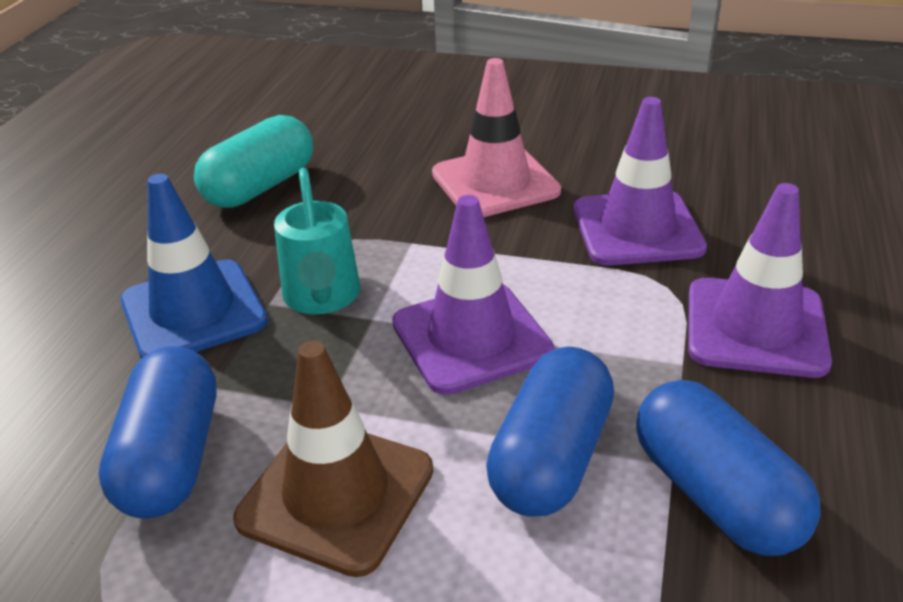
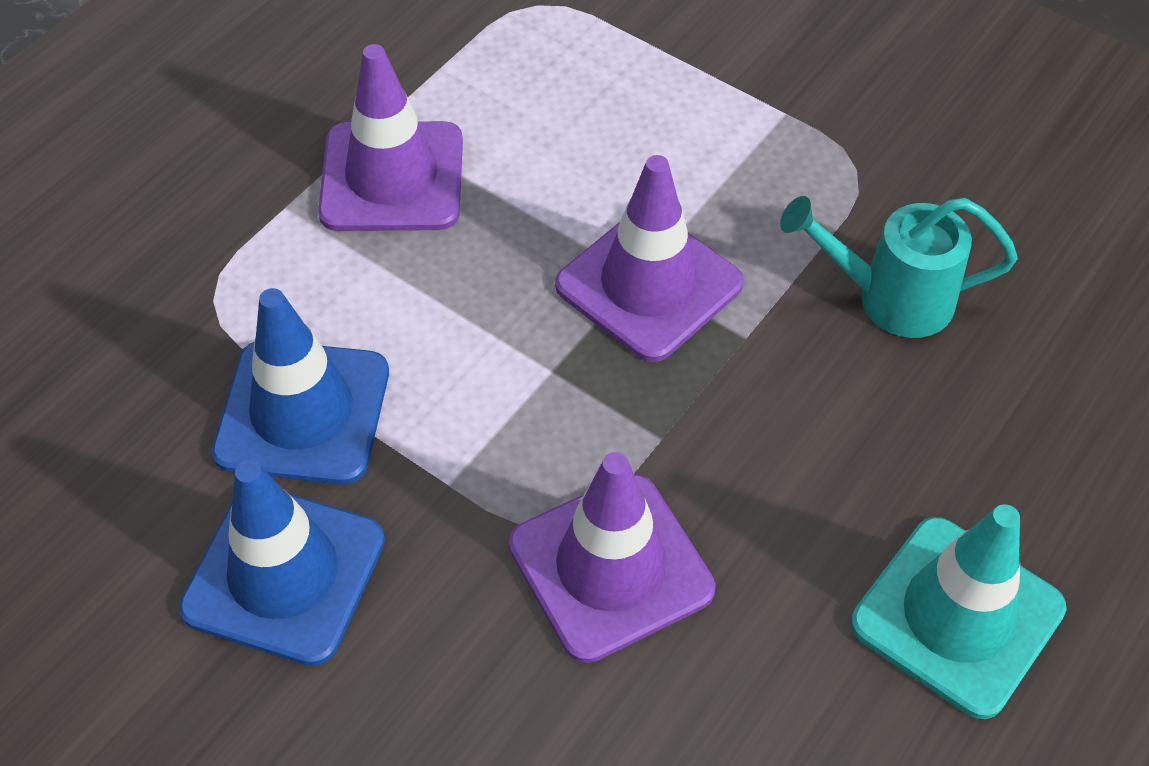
blue capsule: 3 -> 0
blue traffic cone: 1 -> 2
brown traffic cone: 1 -> 0
pink traffic cone: 1 -> 0
turquoise capsule: 1 -> 0
turquoise traffic cone: 0 -> 1

